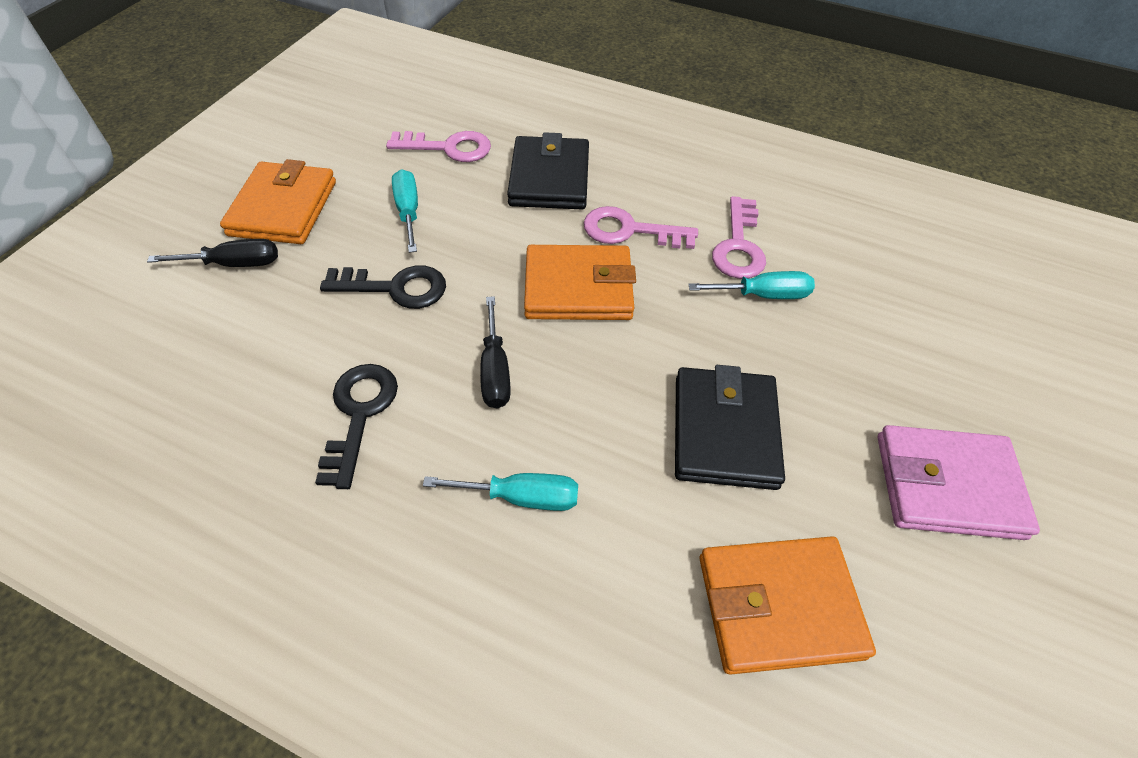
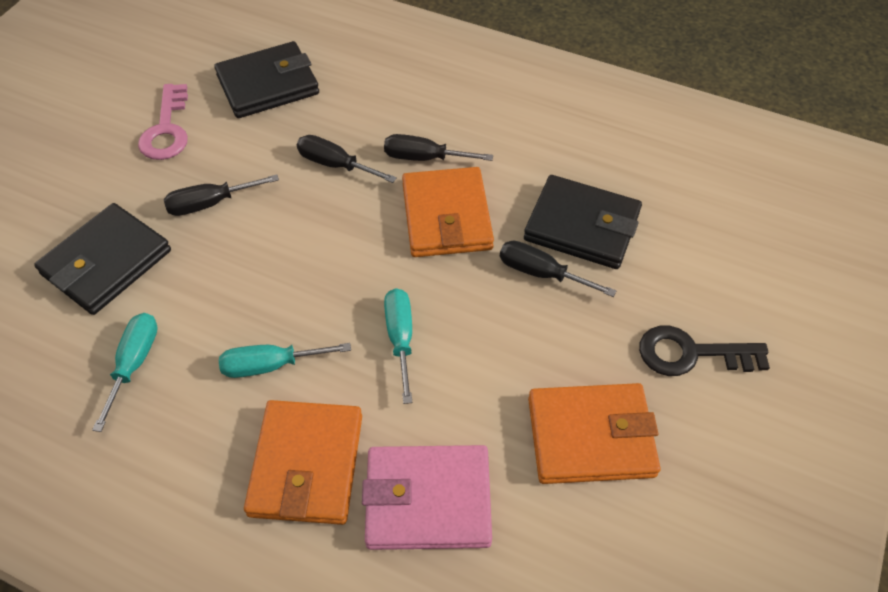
black key: 2 -> 1
black screwdriver: 2 -> 4
black wallet: 2 -> 3
pink key: 3 -> 1

